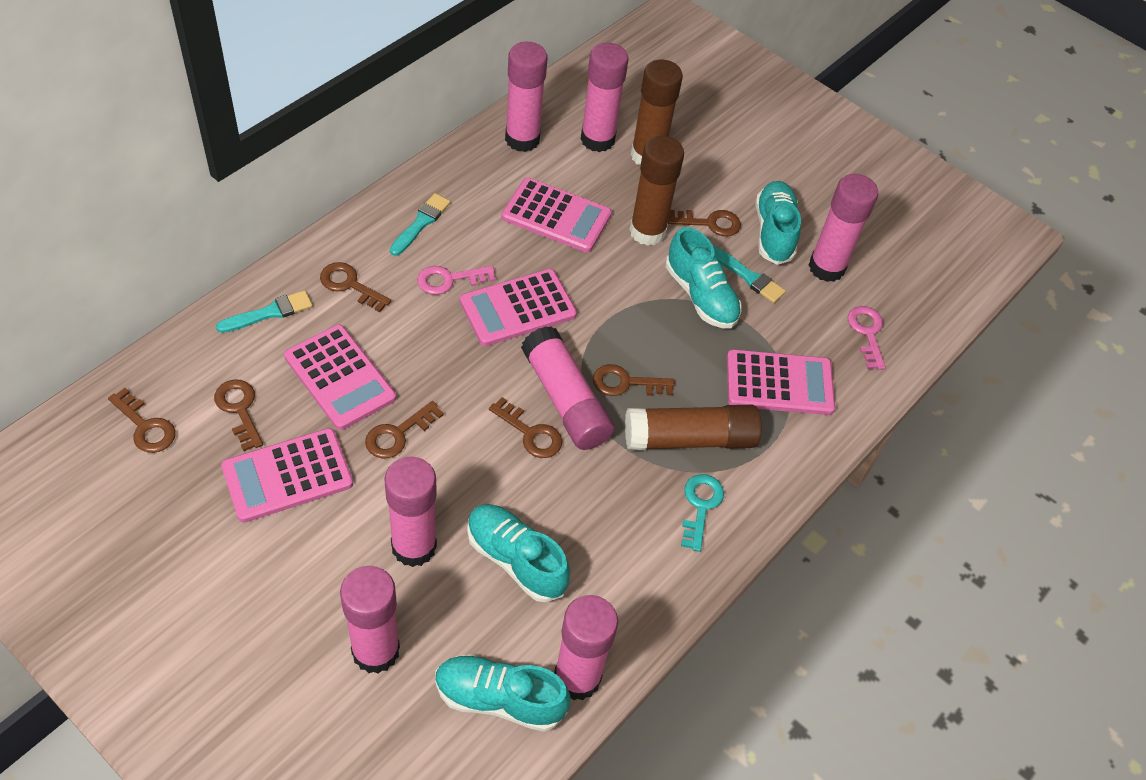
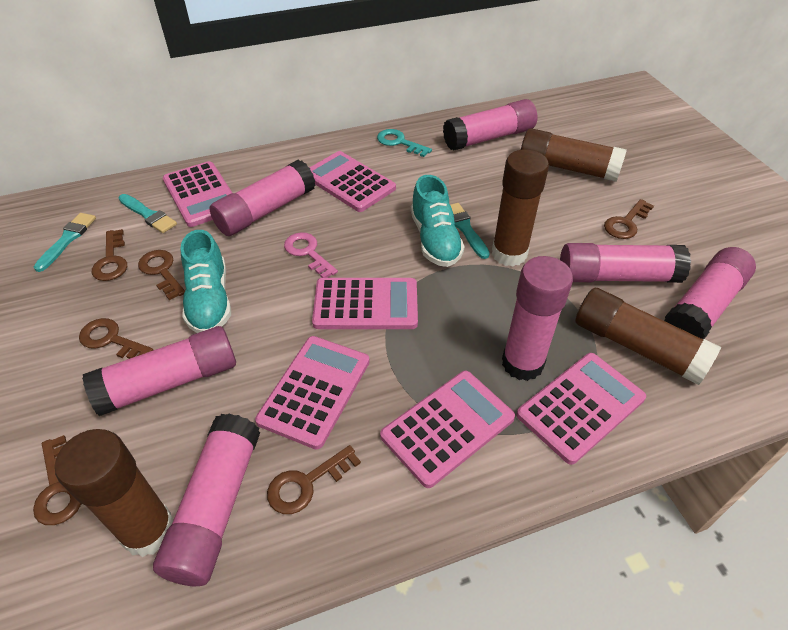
brown glue stick: 3 -> 4
brown key: 7 -> 6
pink calculator: 5 -> 6
pink key: 2 -> 1
turquoise shoe: 4 -> 2

